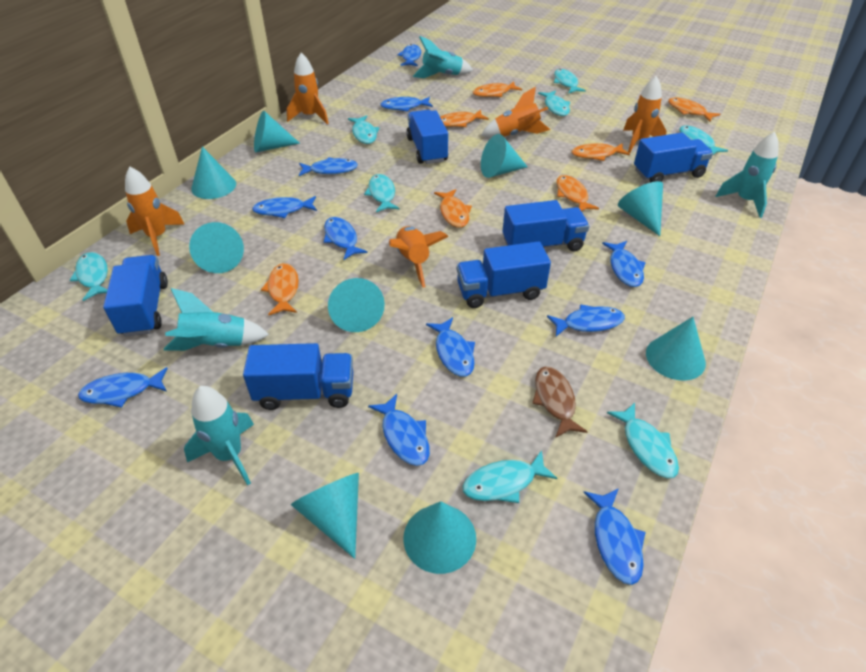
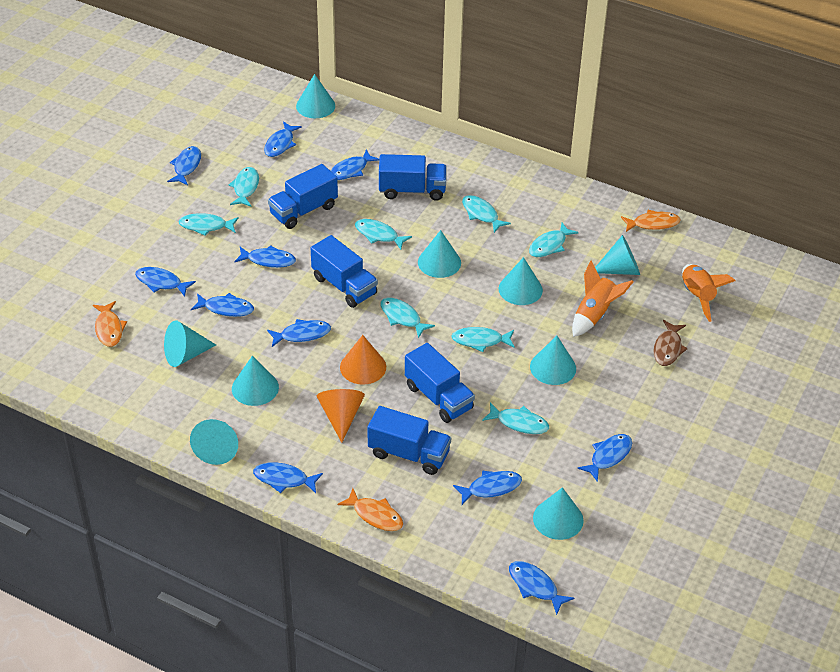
blue truck: 6 -> 5
orange cone: 0 -> 2
orange fish: 7 -> 3
orange rocket: 5 -> 2
turquoise rocket: 4 -> 0

